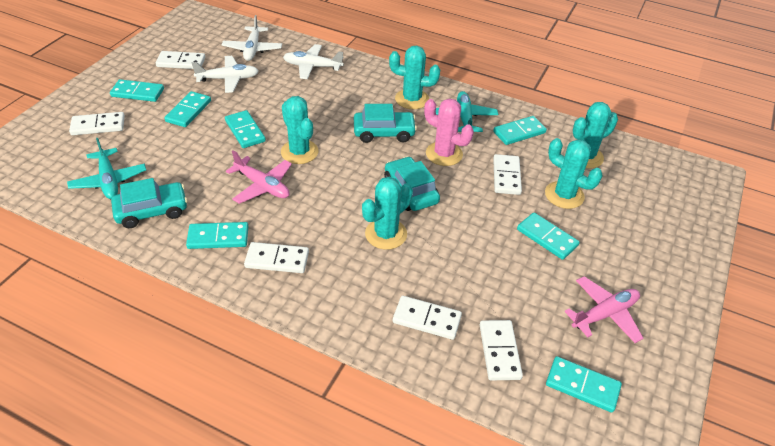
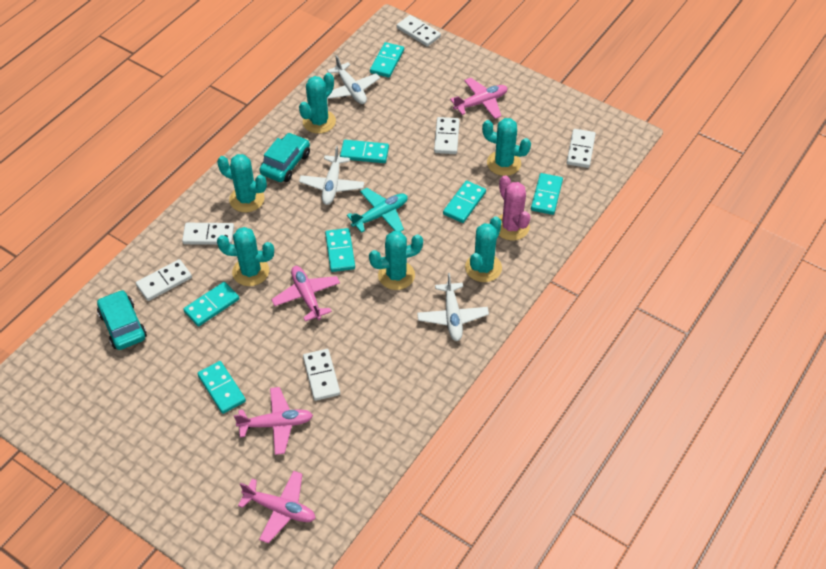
pink plane: 2 -> 4
turquoise cactus: 5 -> 6
turquoise car: 3 -> 2
turquoise plane: 2 -> 1

